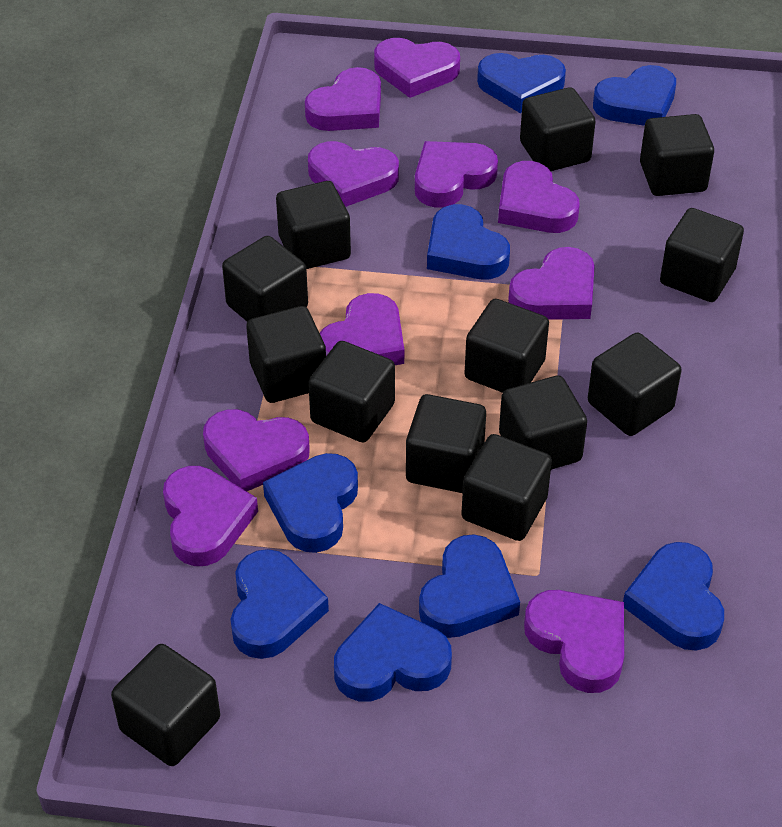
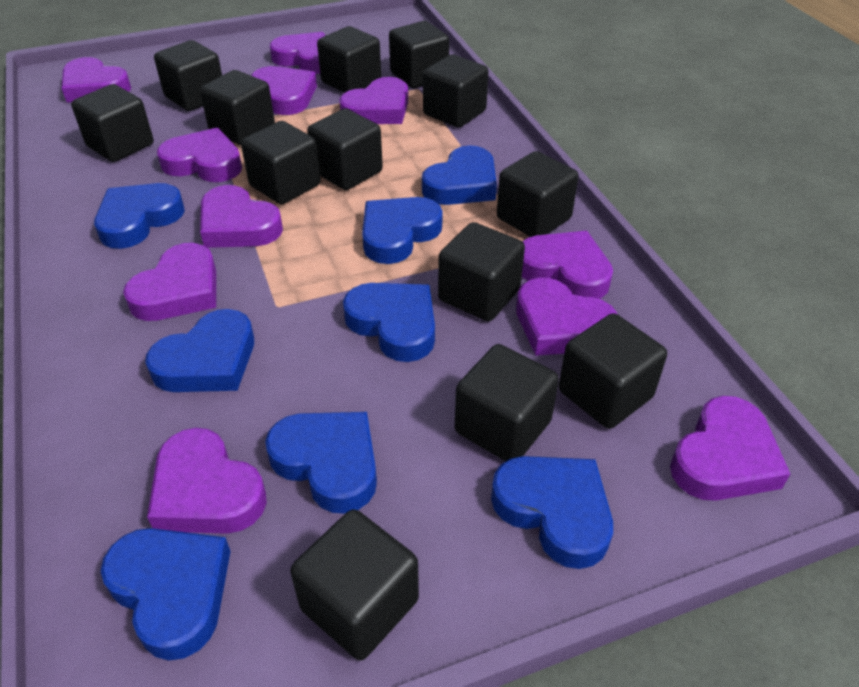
purple heart: 10 -> 11

